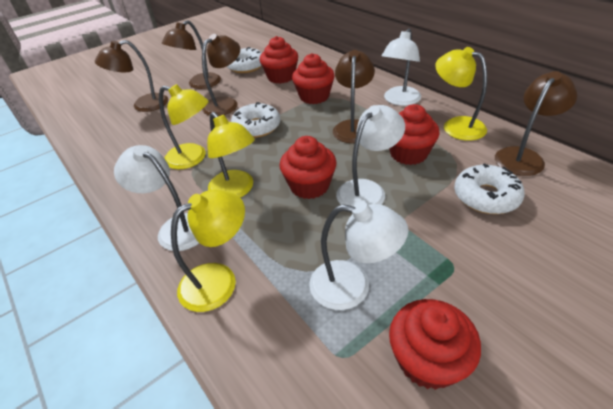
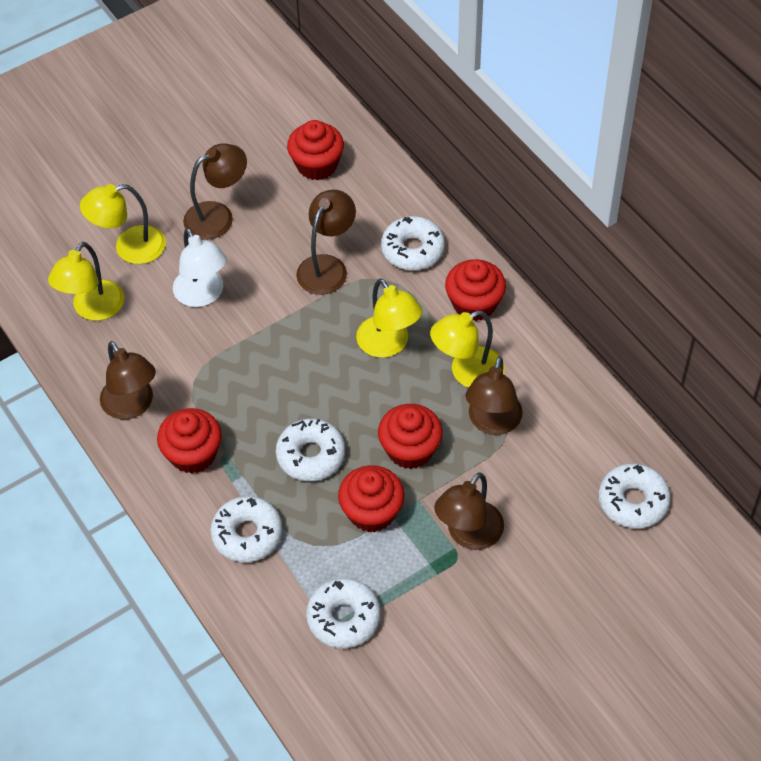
white donut: 3 -> 5
white lamp: 4 -> 1

